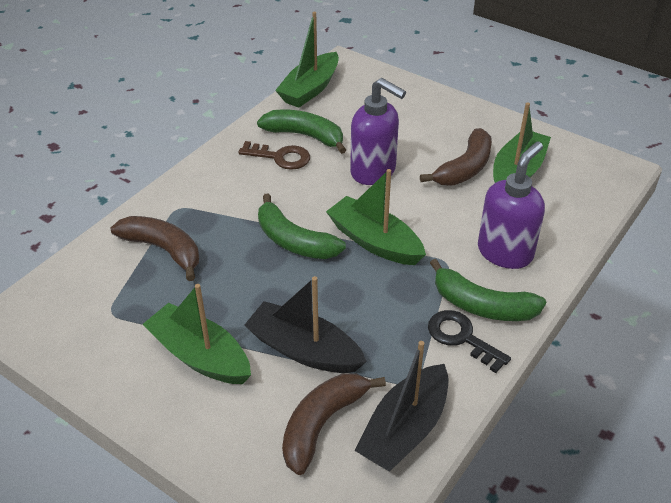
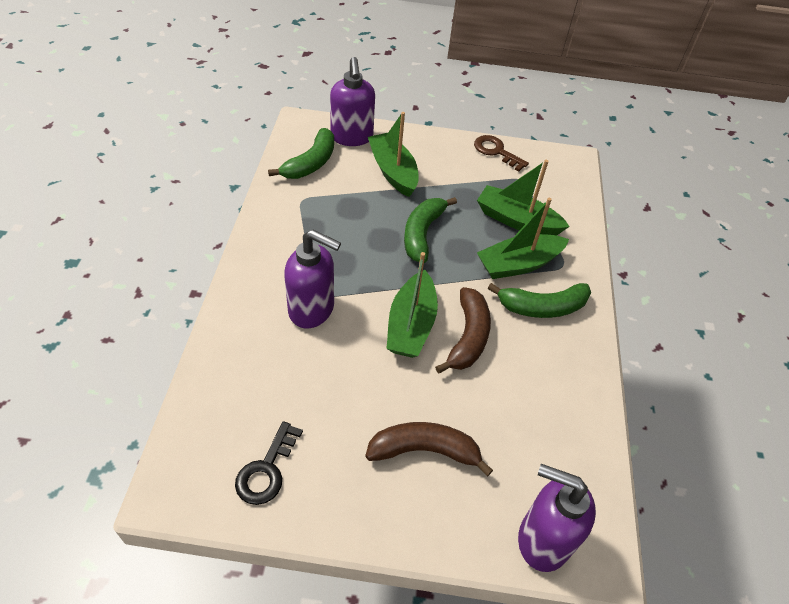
black boat: 2 -> 0
brown banana: 3 -> 2
purple soap dispenser: 2 -> 3

